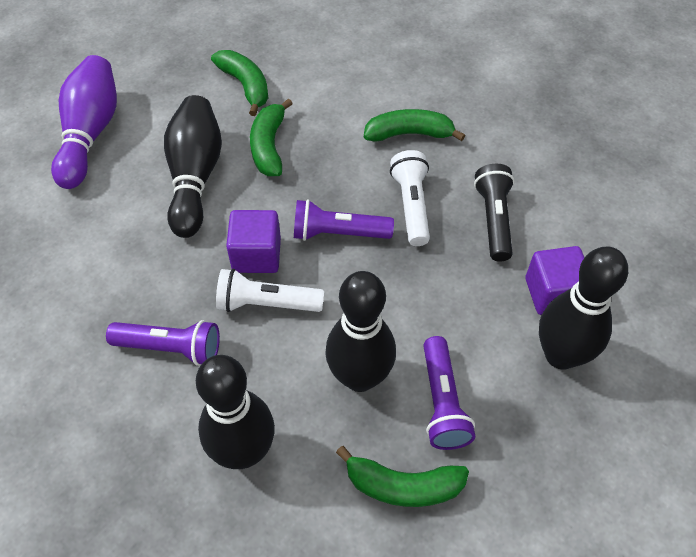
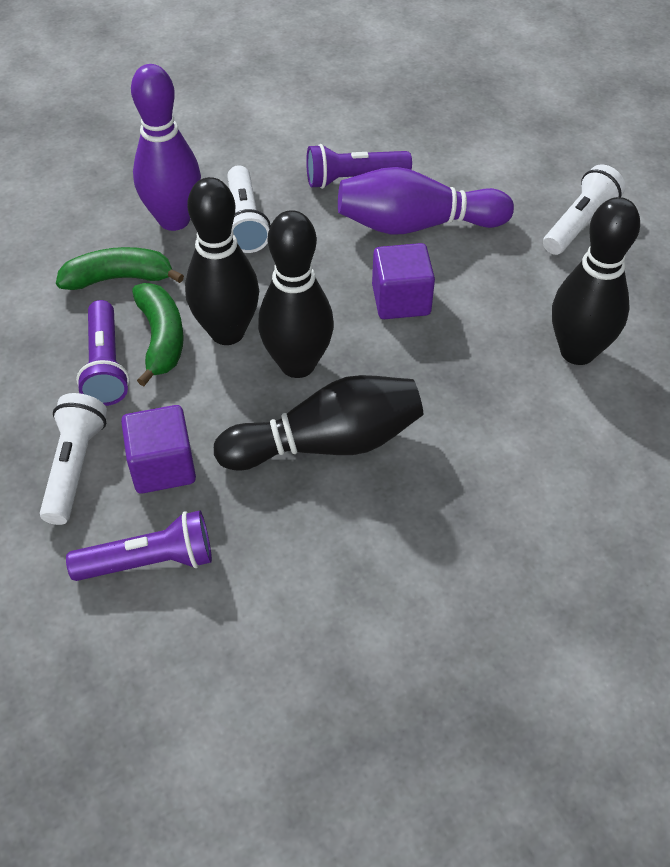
black flashlight: 1 -> 0
green banana: 4 -> 2
purple bowling pin: 1 -> 2
white flashlight: 2 -> 3

